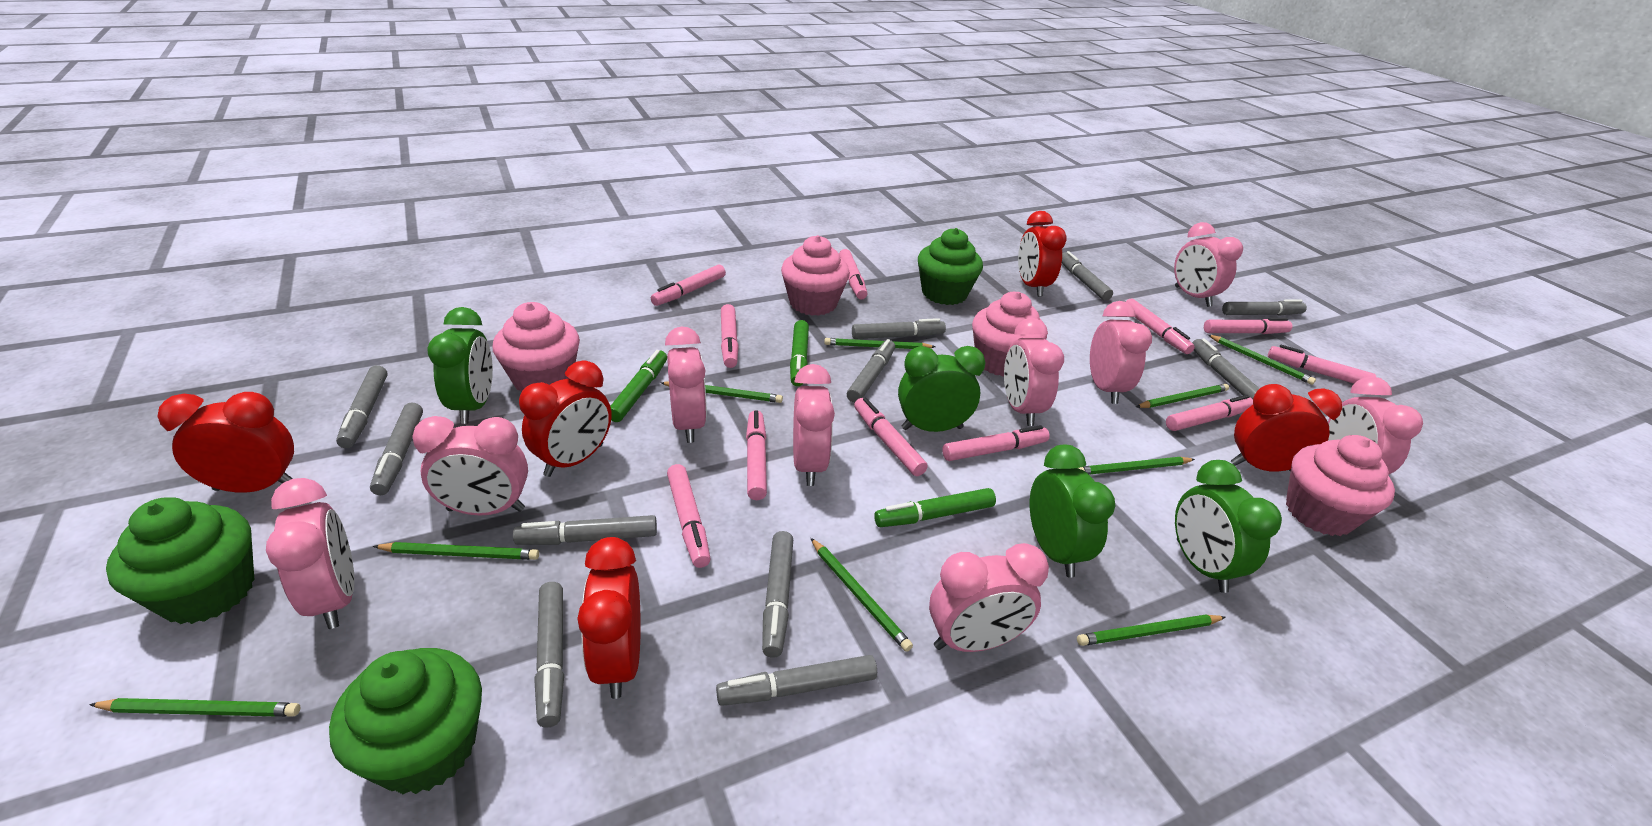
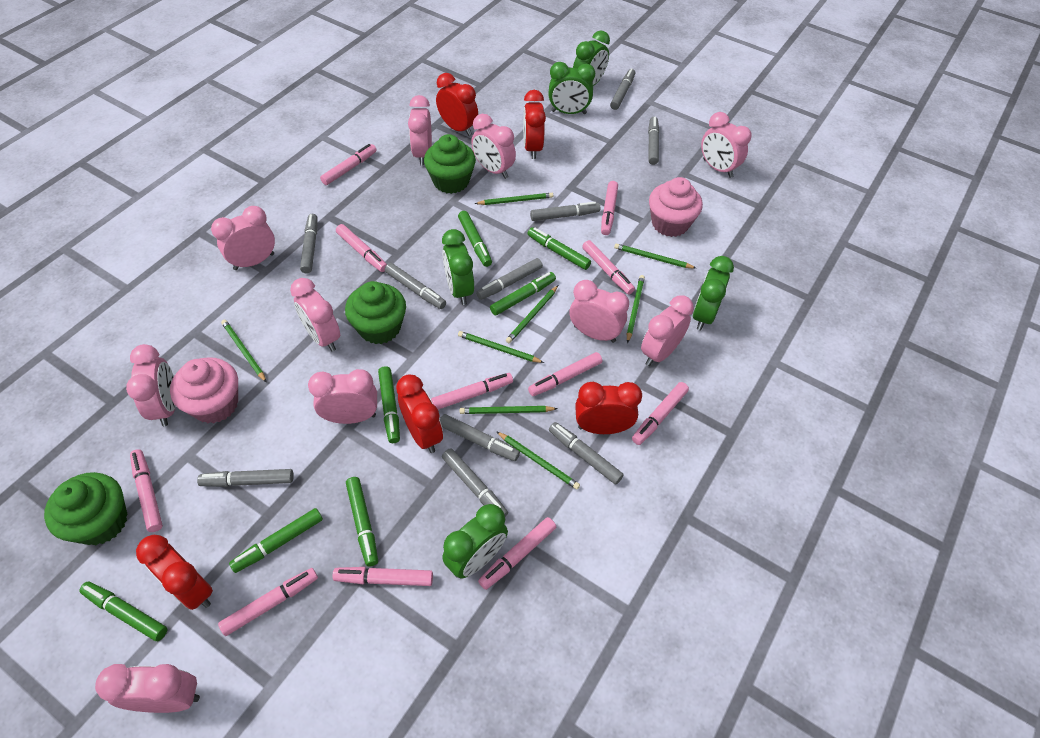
green clock: 4 -> 5
green marker: 3 -> 7
green pencil: 9 -> 8
grey marker: 11 -> 10
pink clock: 9 -> 10
pink cupcake: 4 -> 2

